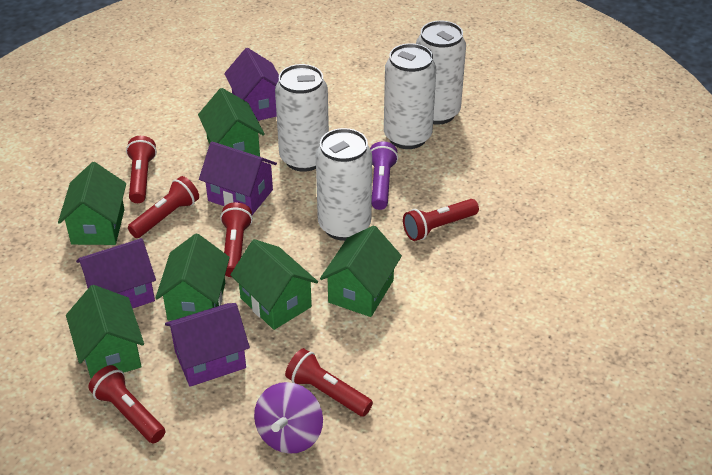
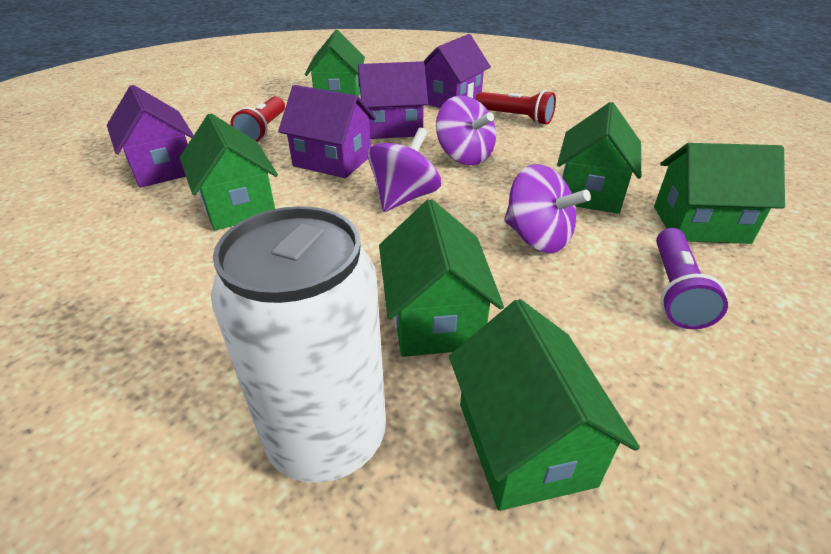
purple spinning top: 1 -> 3
red flashlight: 6 -> 2
white can: 4 -> 1

